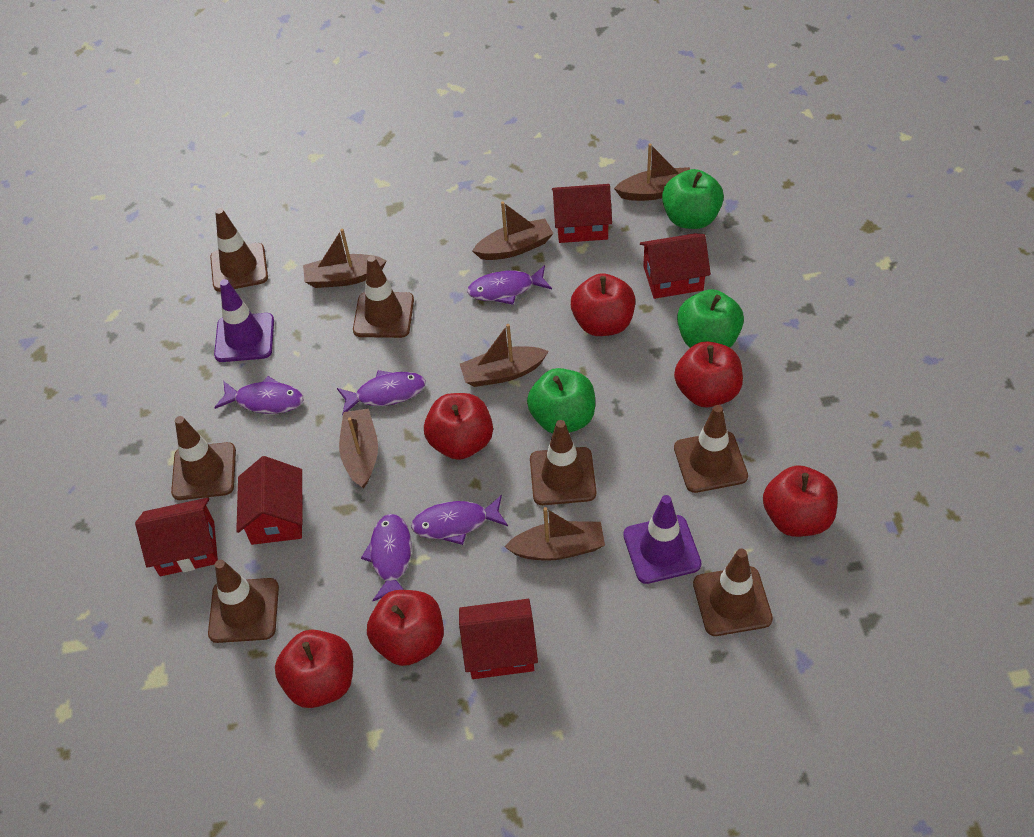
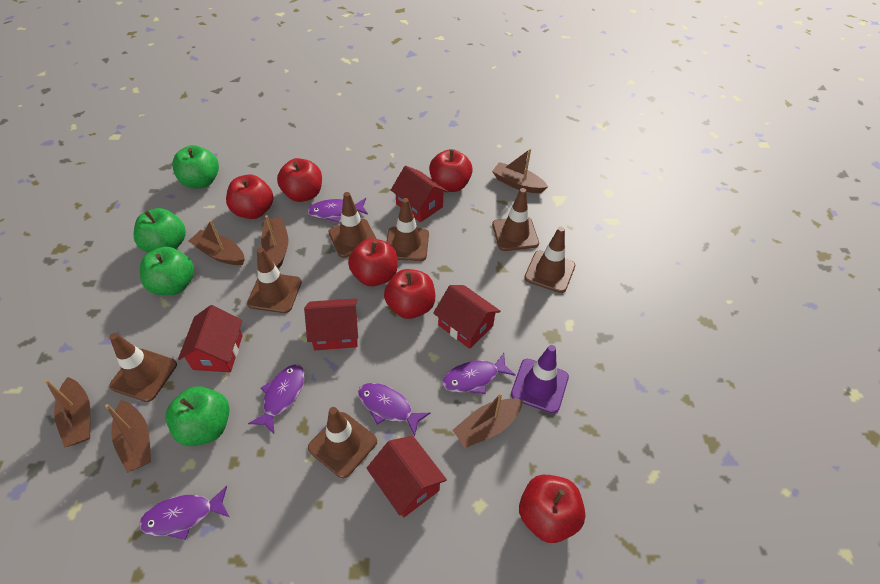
green apple: 3 -> 4
purple traffic cone: 2 -> 1

